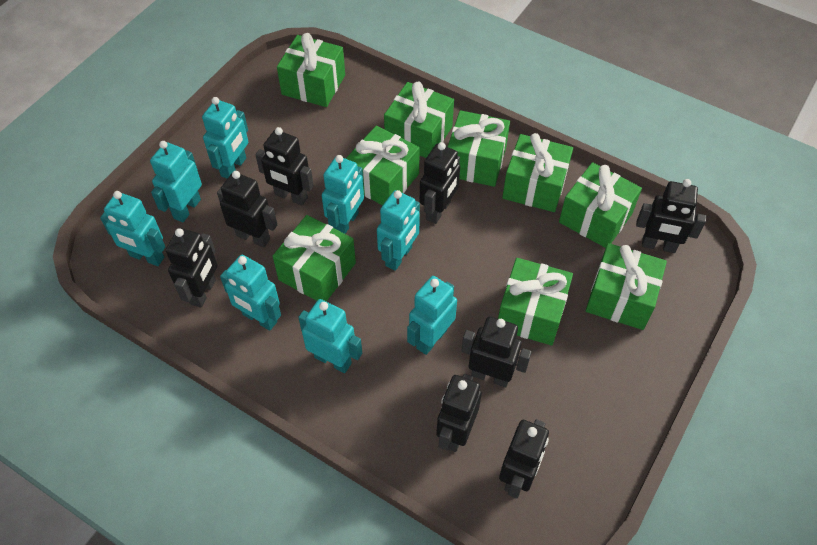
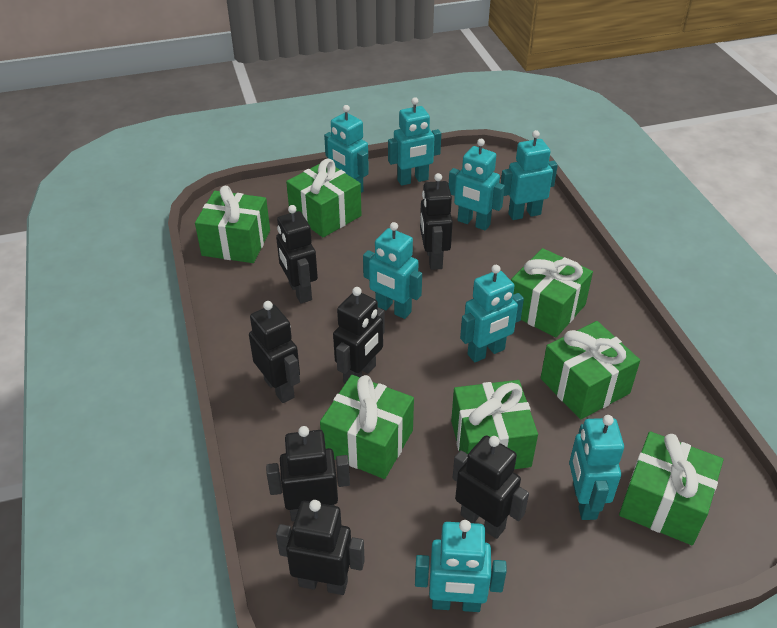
black robot: 8 -> 7
green gift: 9 -> 7

